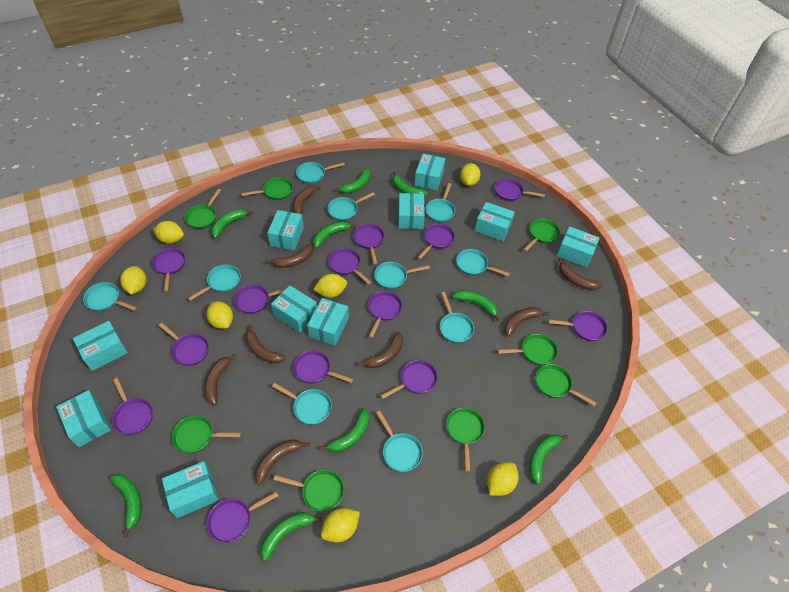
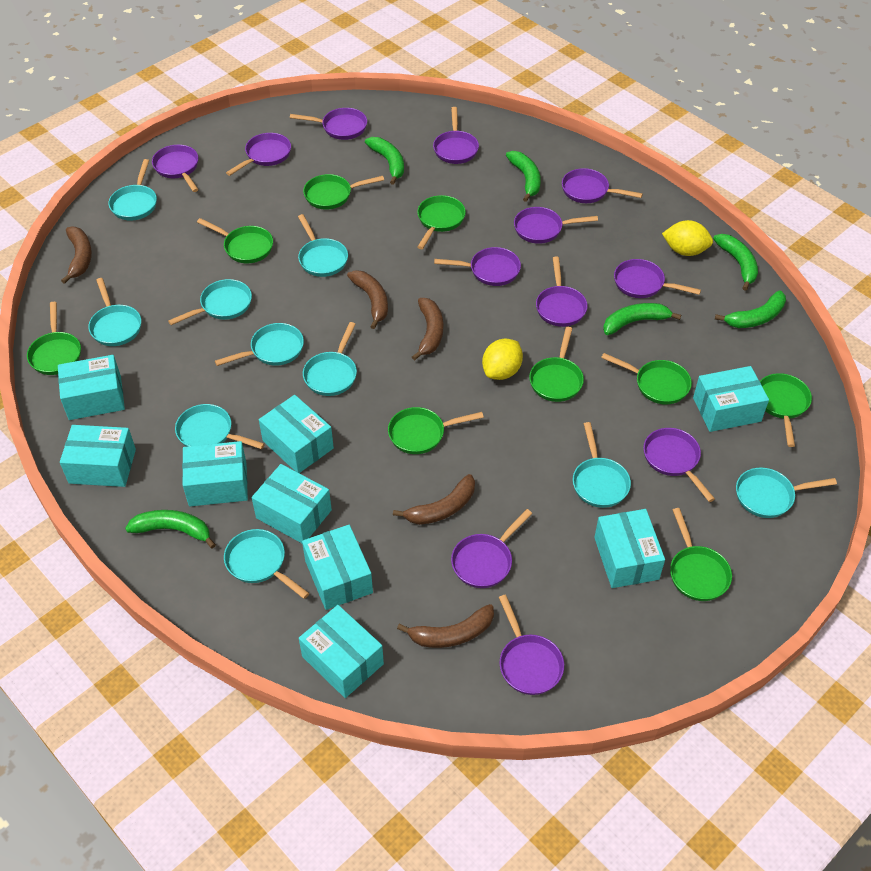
brown banana: 8 -> 5
green banana: 9 -> 6
green pan: 8 -> 9
purple pan: 13 -> 12
turquoise box: 10 -> 9
yellow lemon: 7 -> 2

